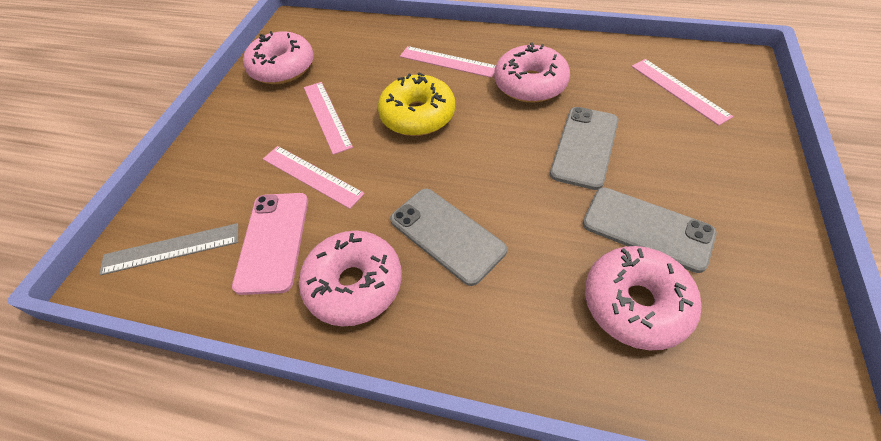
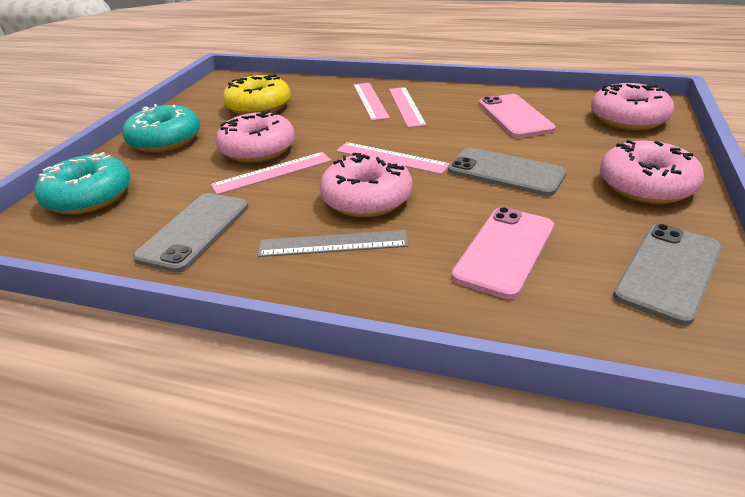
pink phone: 1 -> 2
turquoise donut: 0 -> 2

